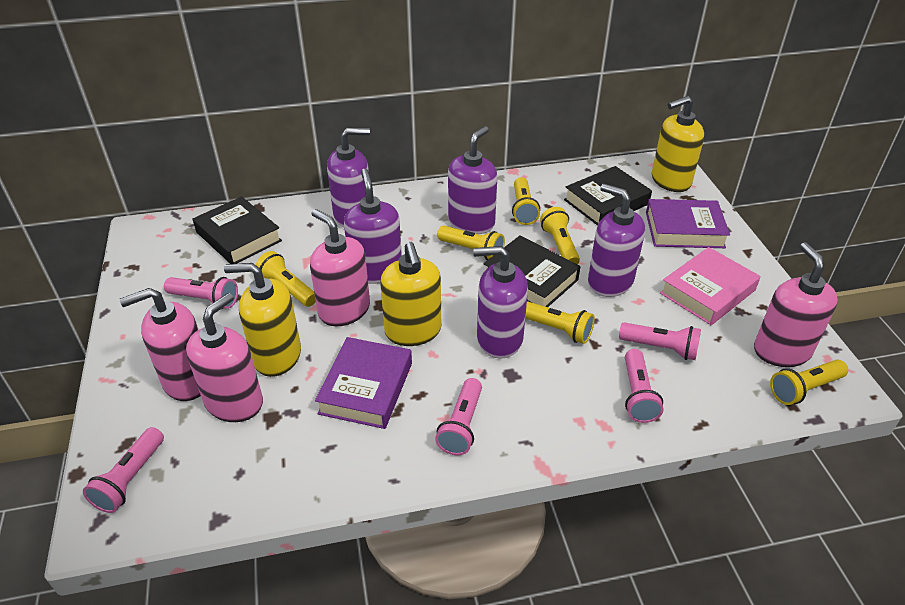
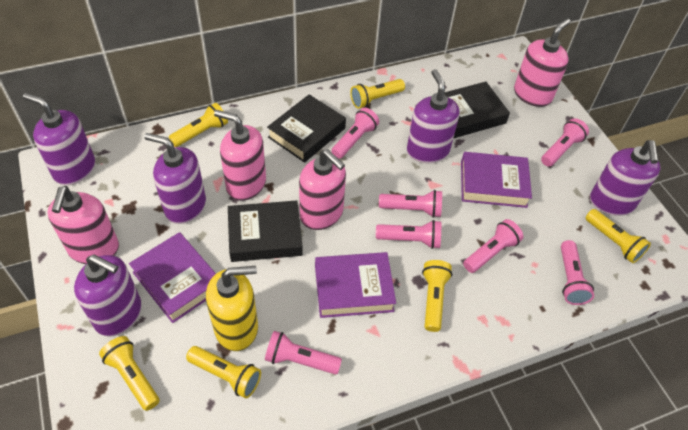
pink book: 1 -> 0
pink flashlight: 5 -> 7
purple book: 2 -> 3
yellow soap dispenser: 3 -> 1

